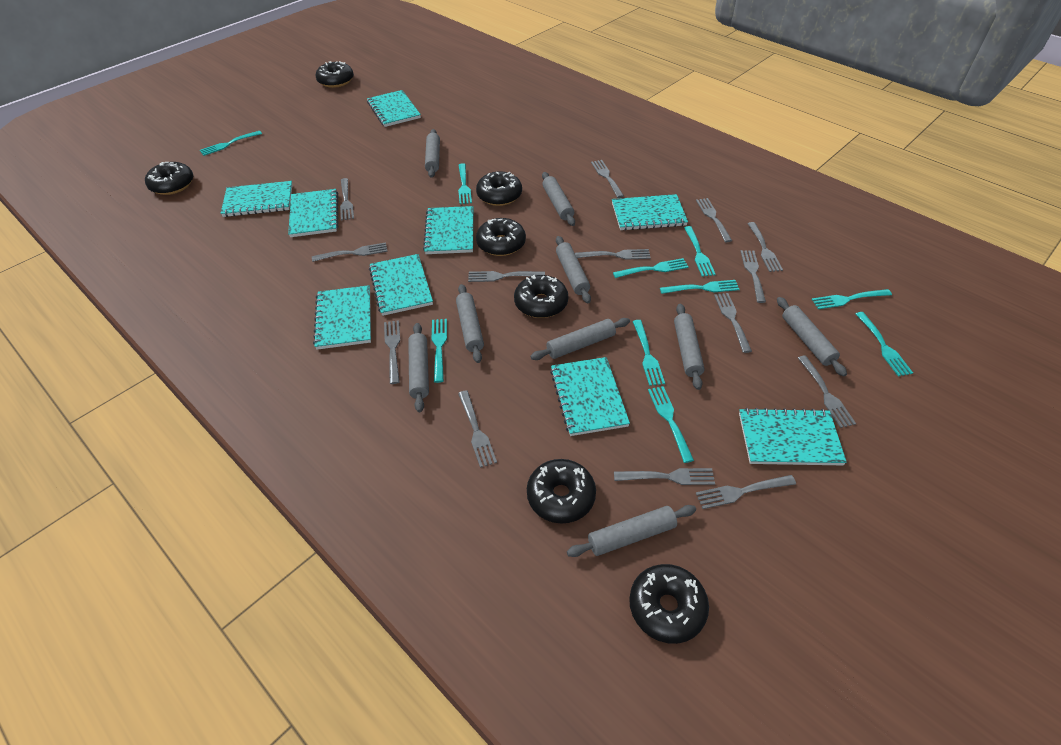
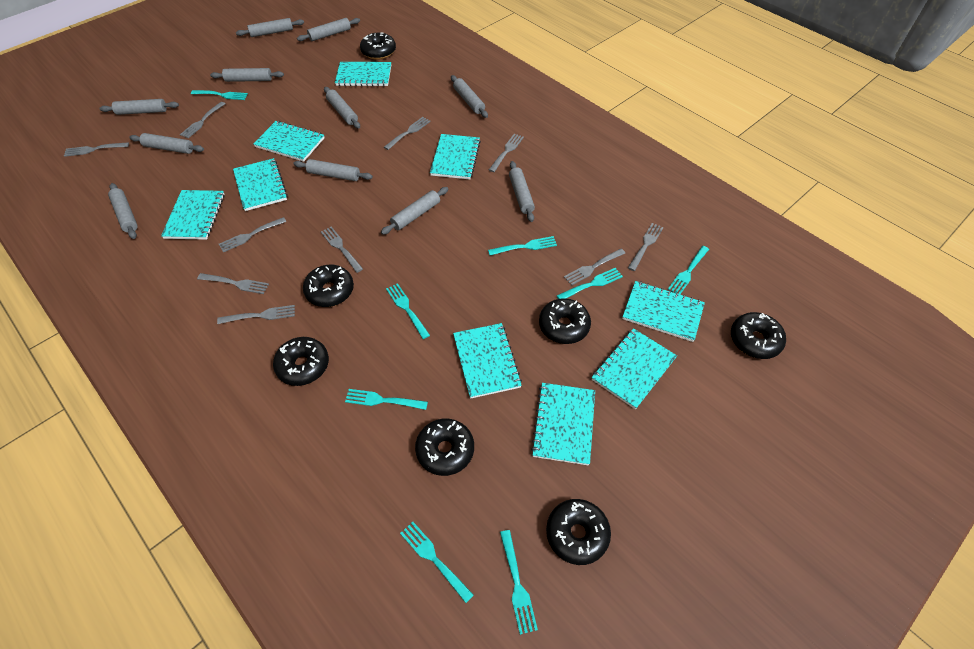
grey fork: 14 -> 10
grey rolling pin: 9 -> 11
turquoise fork: 10 -> 8

